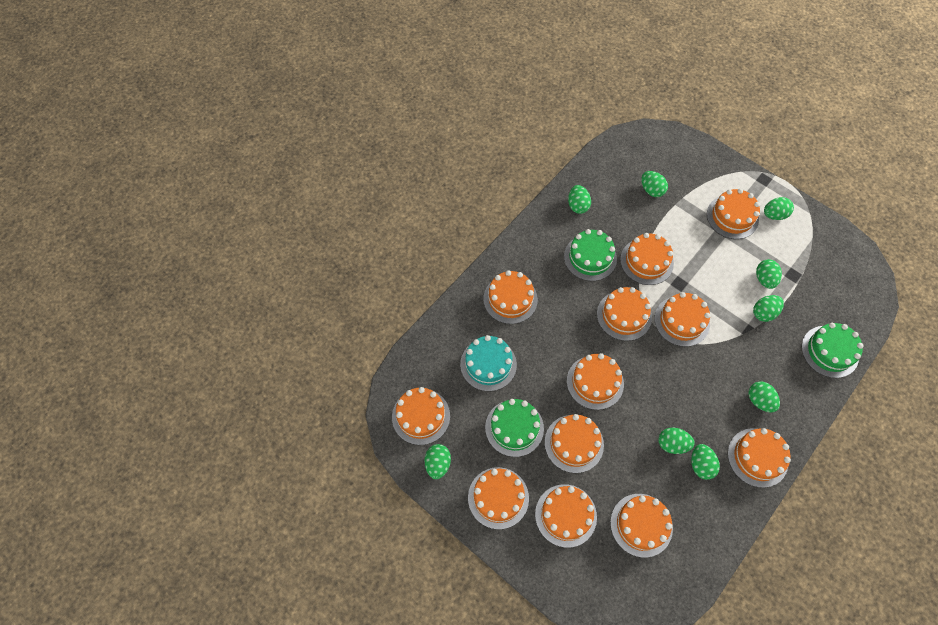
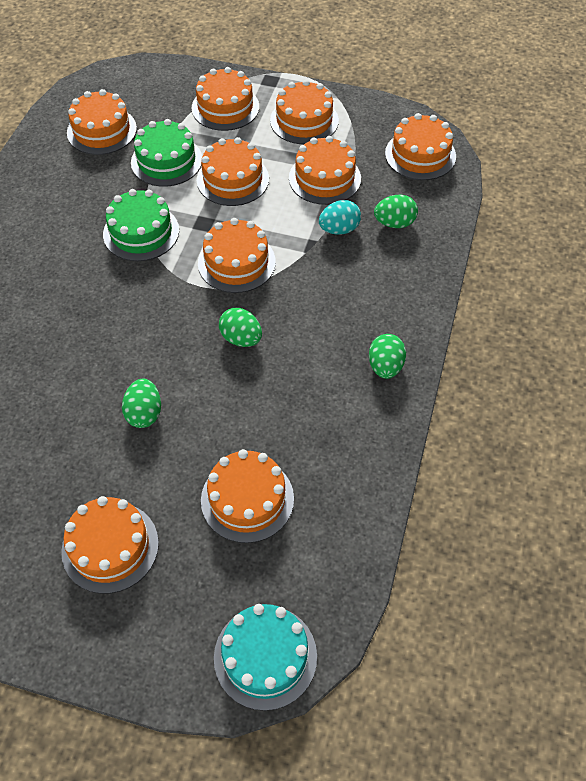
green cake: 3 -> 2
green egg: 9 -> 4
orange cake: 12 -> 9
turquoise egg: 0 -> 1

